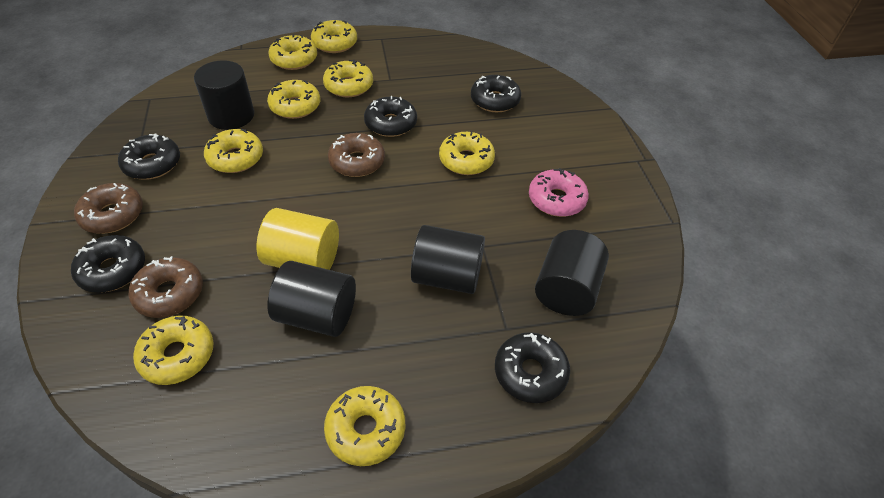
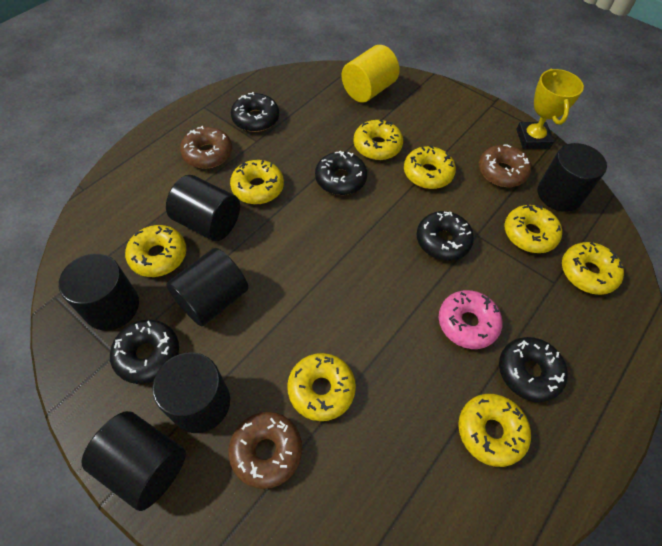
black cylinder: 4 -> 6
yellow trophy: 0 -> 1

